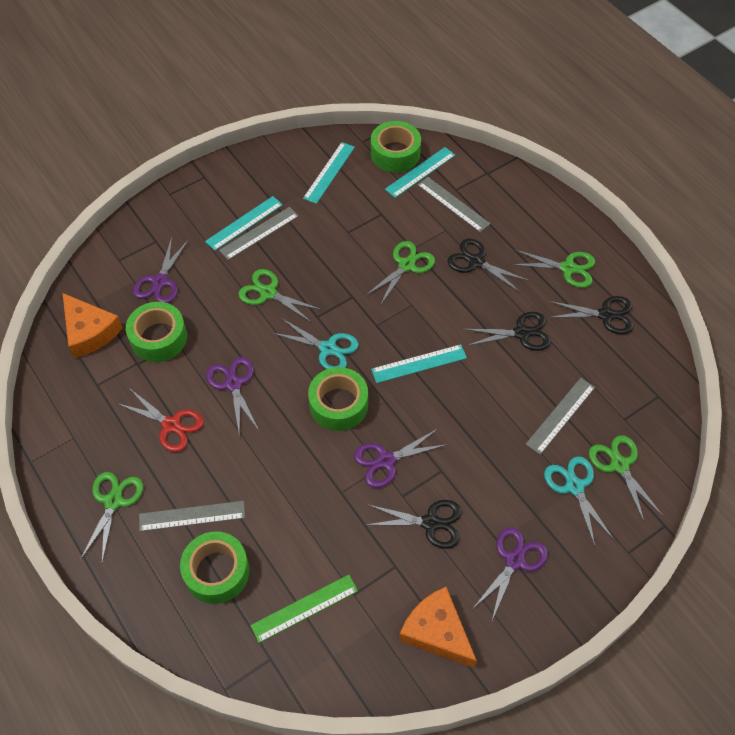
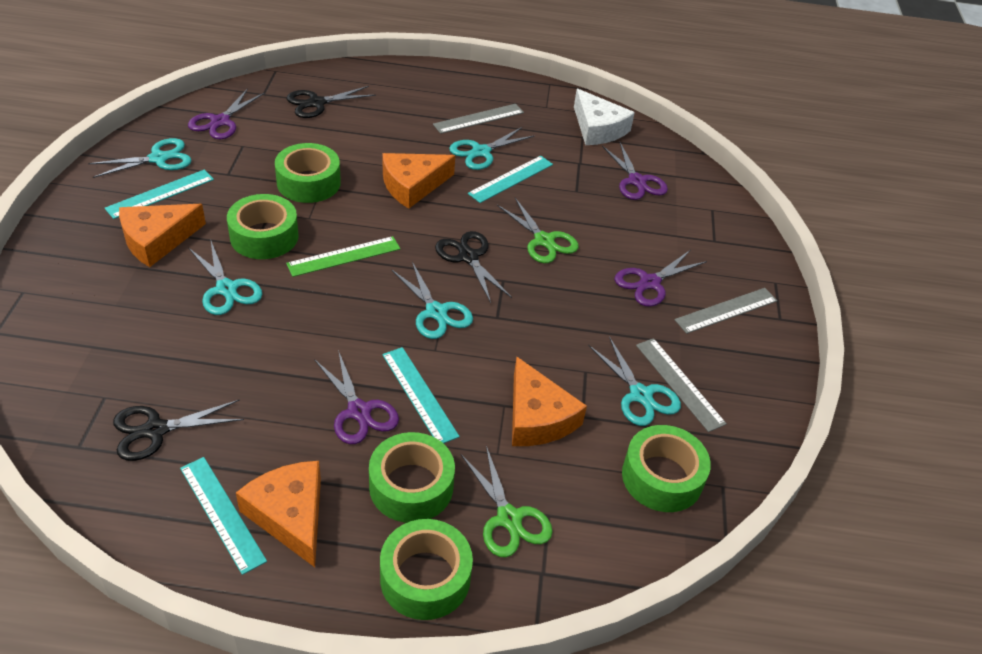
black scissors: 4 -> 3
green scissors: 5 -> 2
green tape: 4 -> 5
grey ruler: 4 -> 3
orange cheese: 2 -> 4
red scissors: 1 -> 0
turquoise scissors: 2 -> 5
white cheese: 0 -> 1

